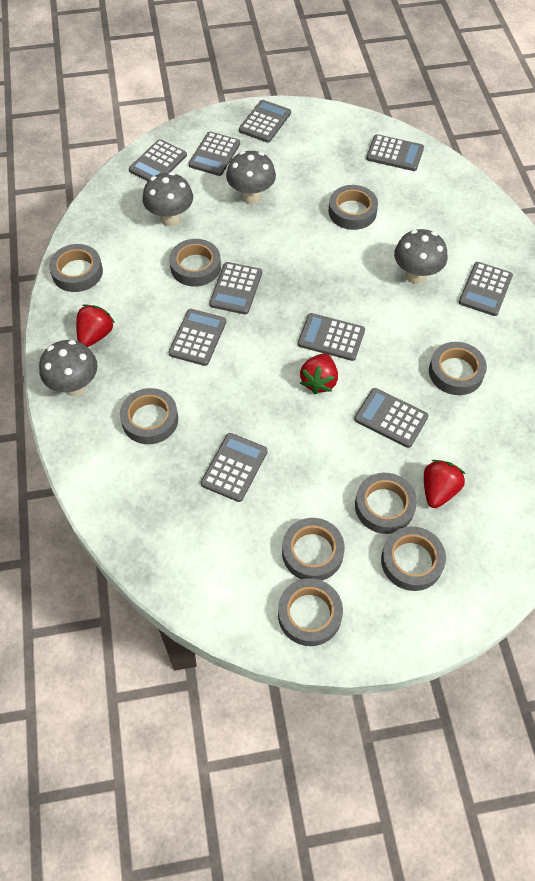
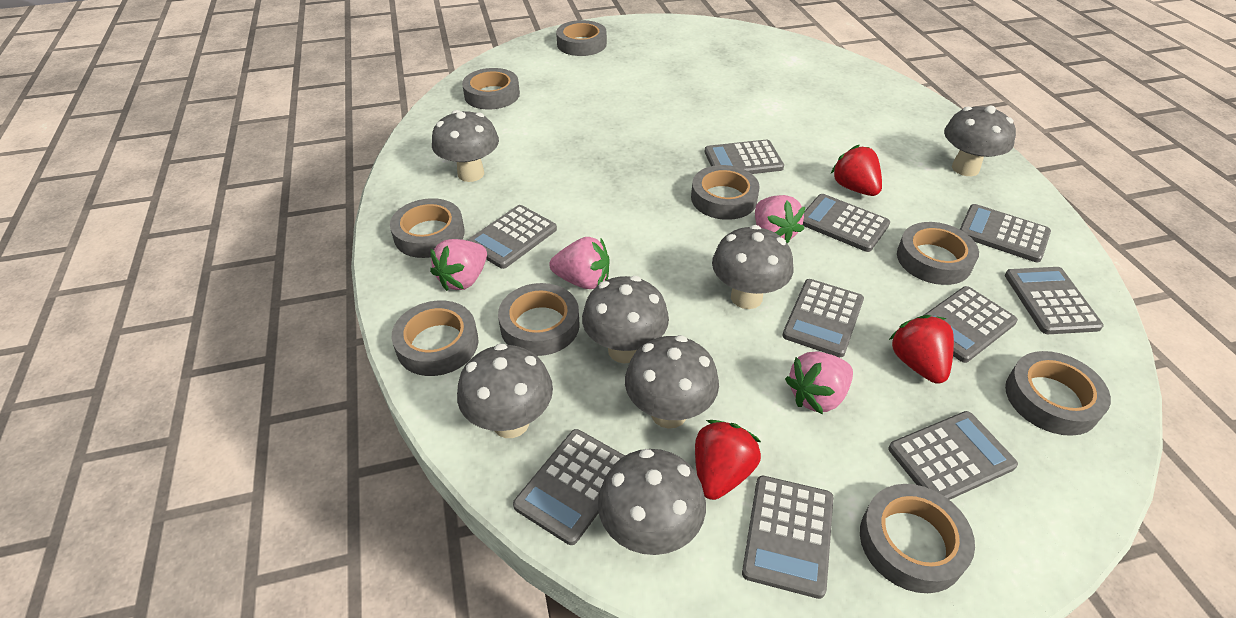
grey mushroom: 4 -> 7
pink strawberry: 0 -> 4

